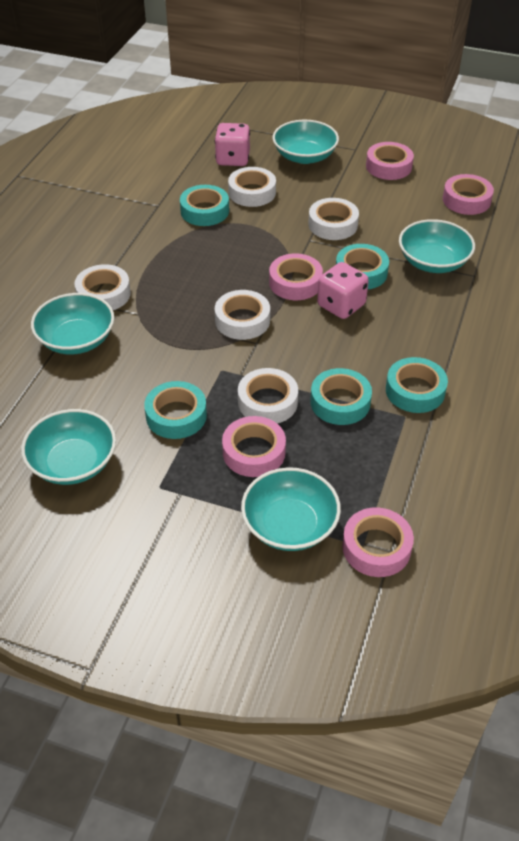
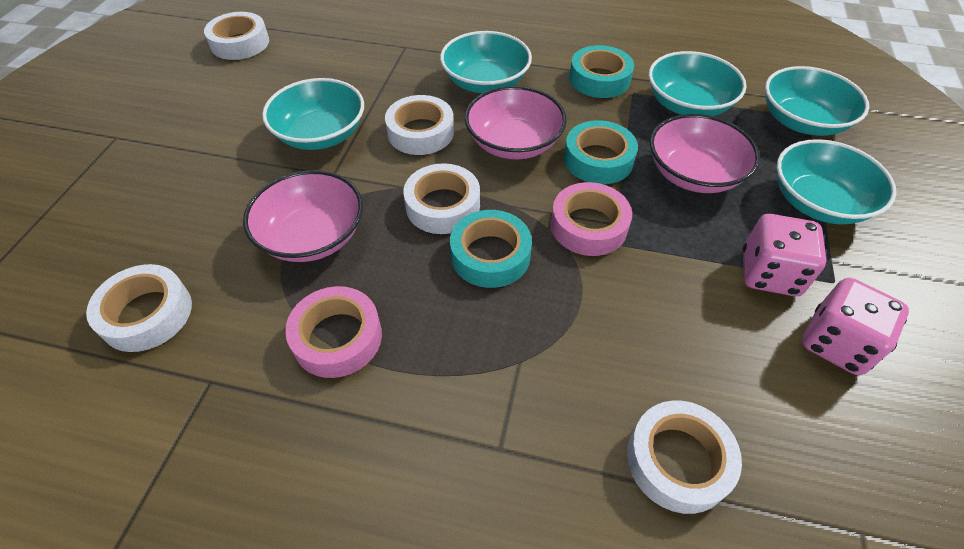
pink bowl: 0 -> 3
pink tape: 5 -> 2
turquoise tape: 5 -> 3

